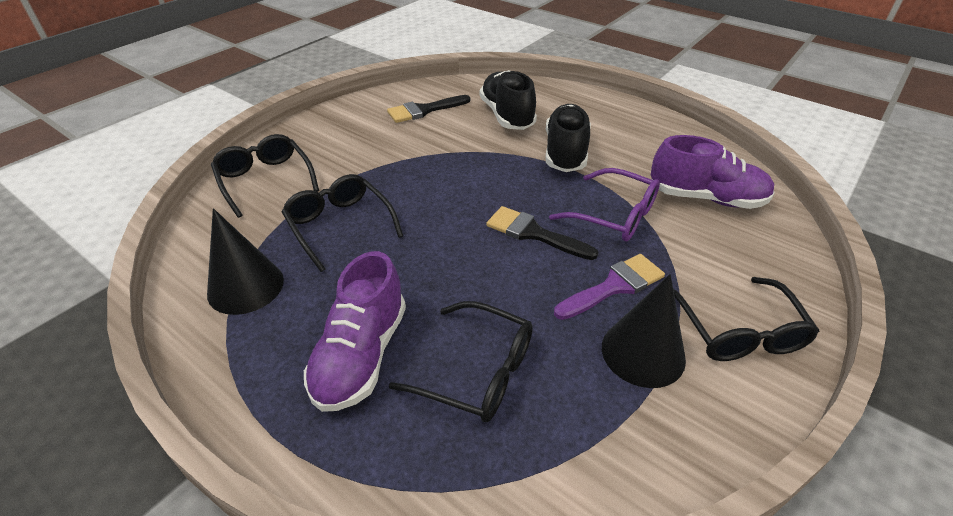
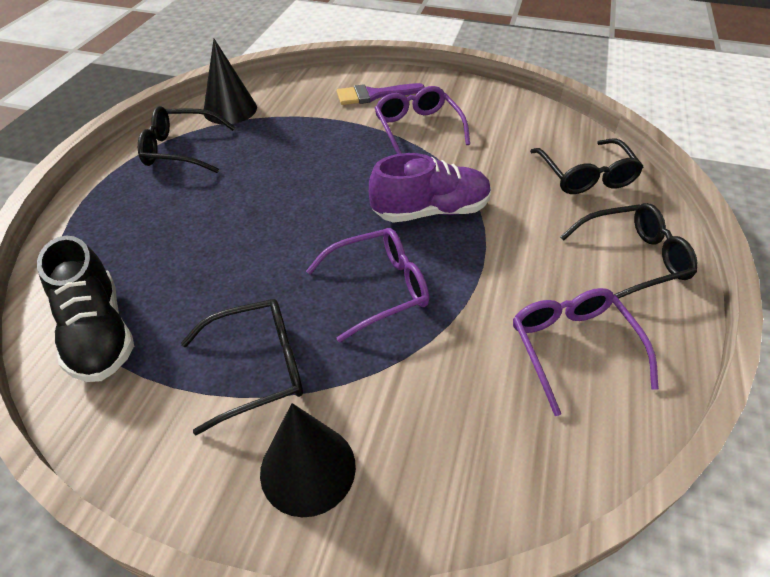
black brush: 2 -> 0
black shoe: 2 -> 1
purple glasses: 1 -> 3
purple shoe: 2 -> 1

